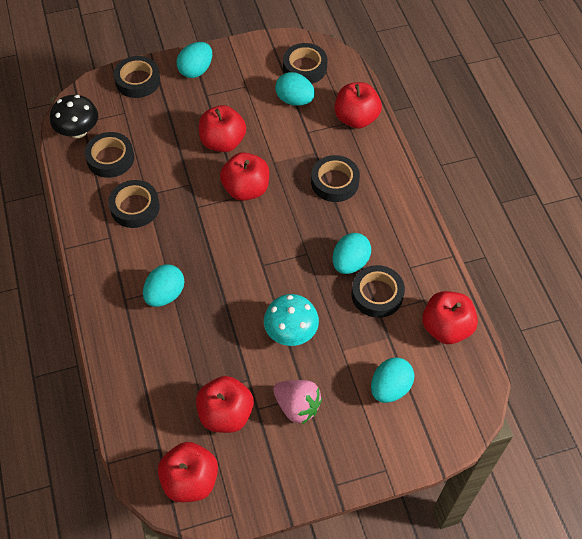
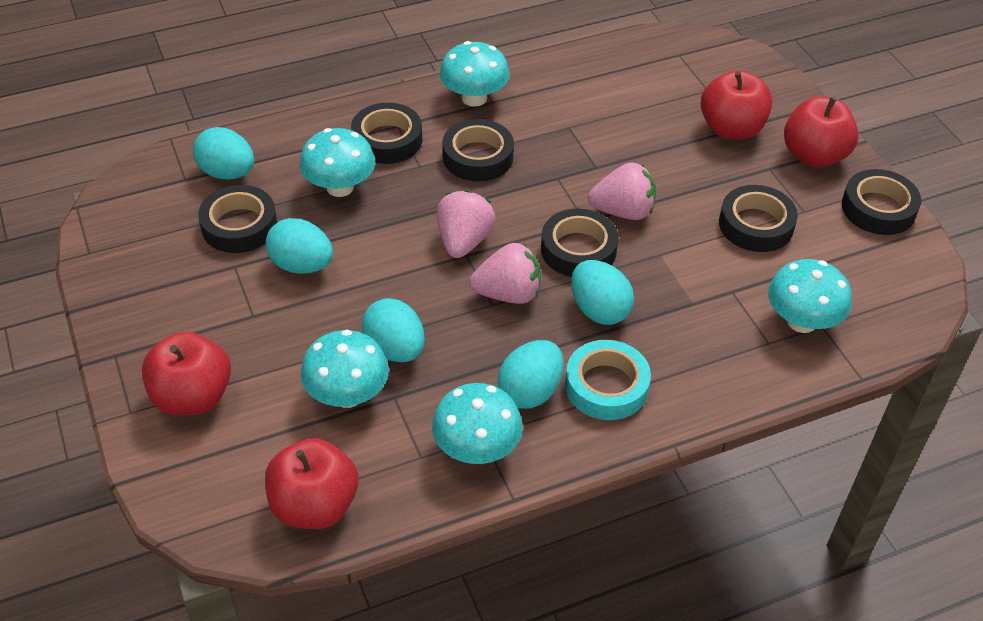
black mushroom: 1 -> 0
pink strawberry: 1 -> 3
red apple: 6 -> 4
turquoise mushroom: 1 -> 5
turquoise tape: 0 -> 1

